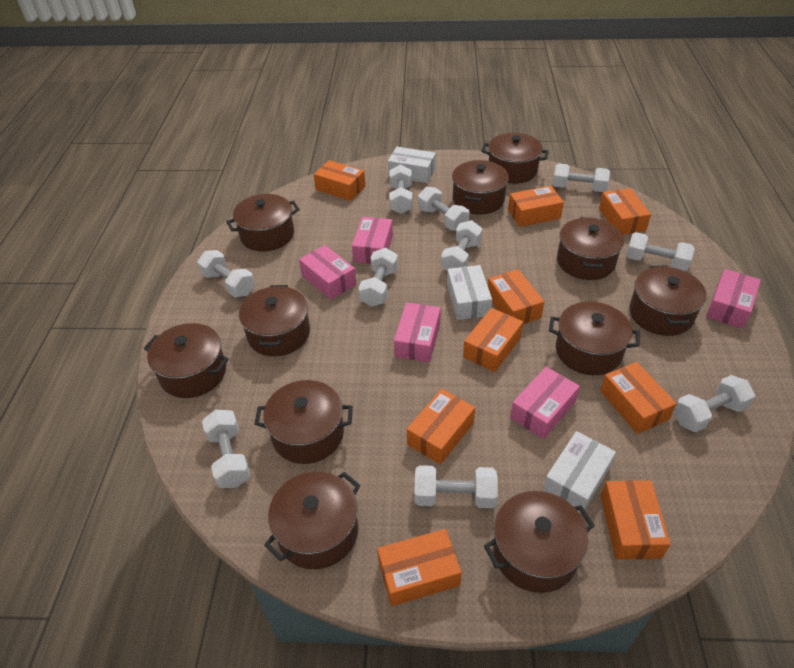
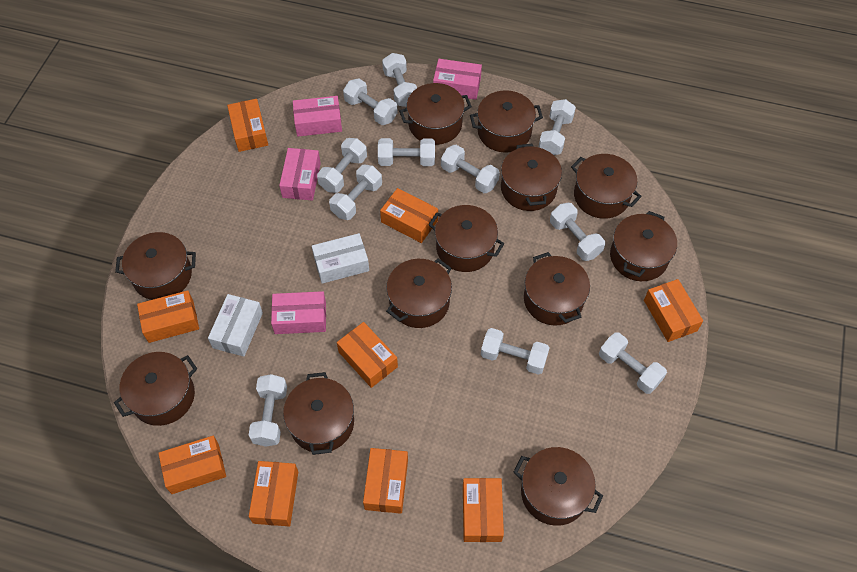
brown pot: 11 -> 12
pink box: 5 -> 4
white box: 3 -> 2
white dumbbell: 10 -> 11

